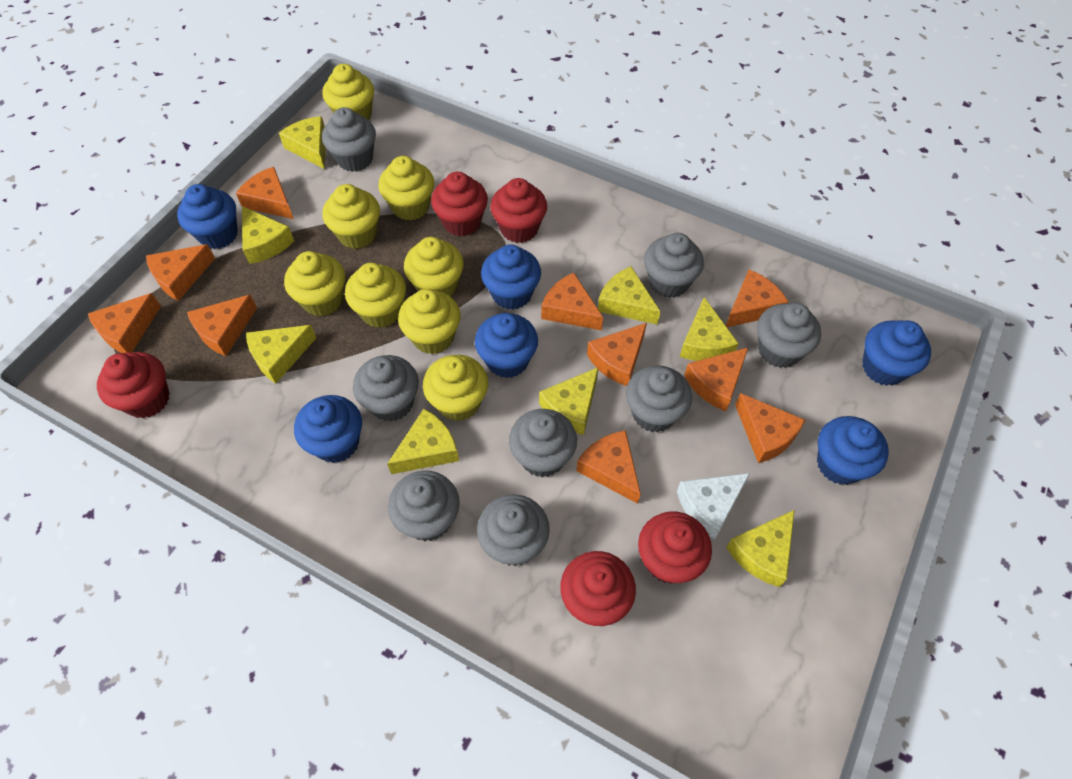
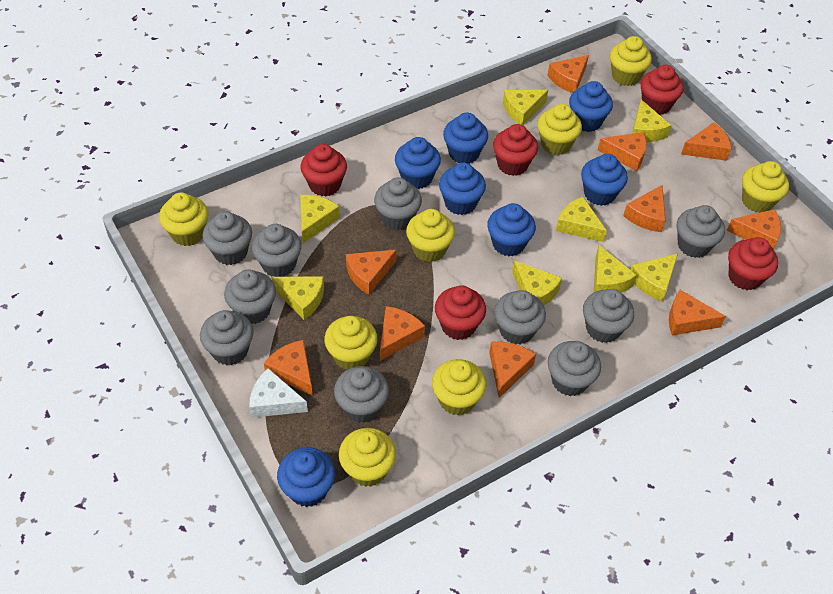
blue cupcake: 6 -> 7
grey cupcake: 8 -> 10

